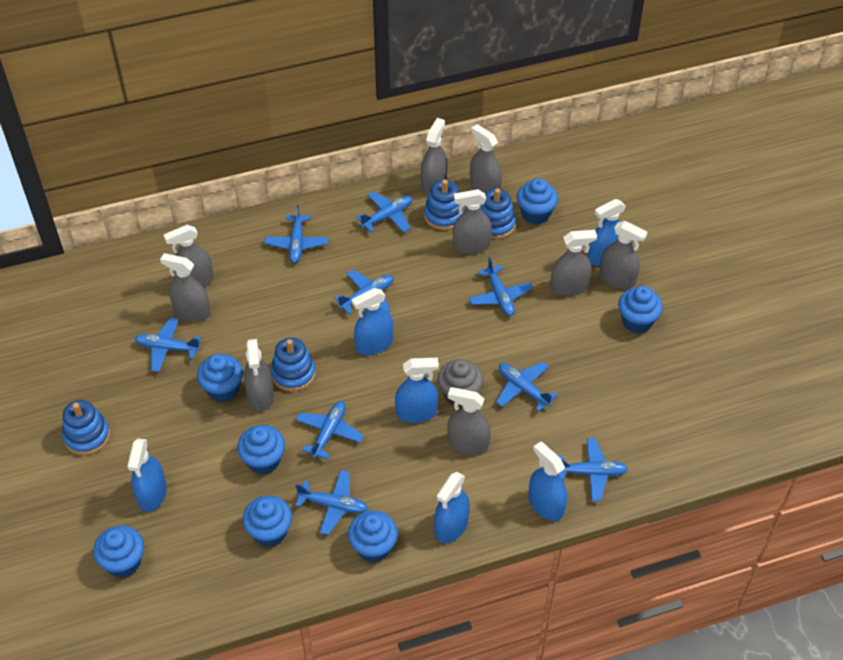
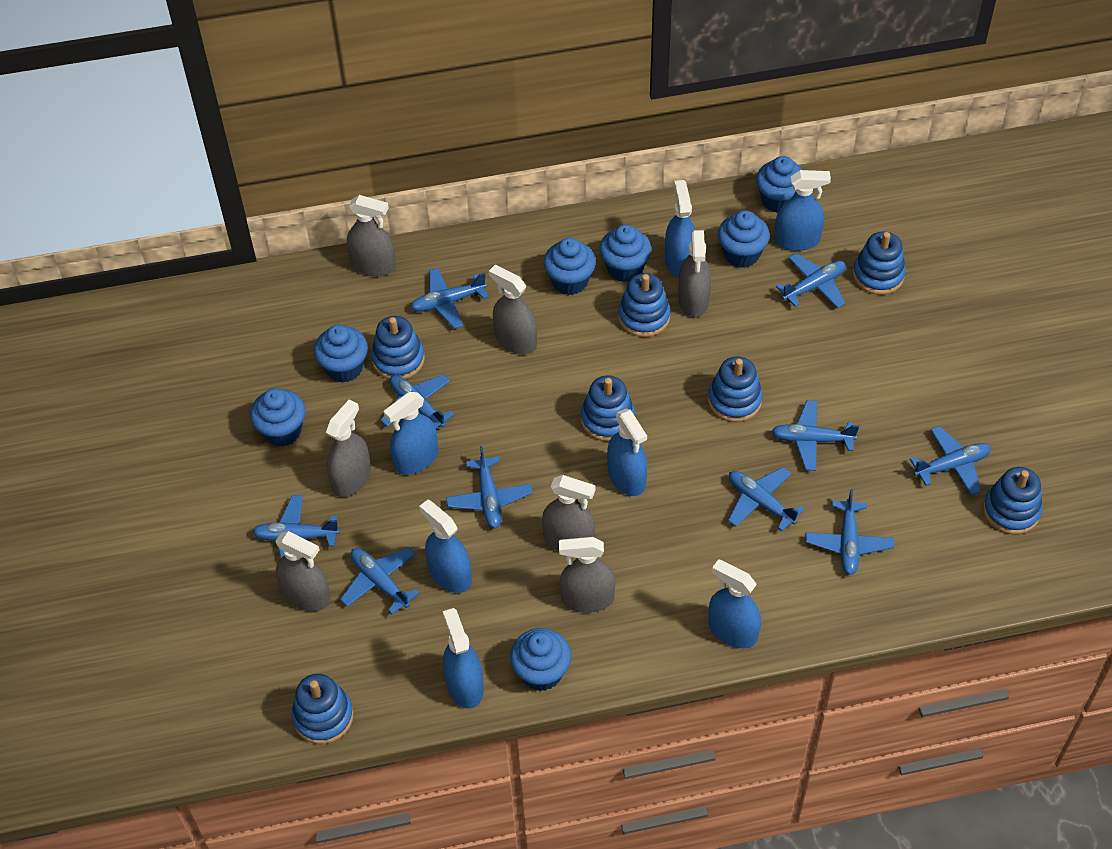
blue plane: 9 -> 10
blue spray bottle: 6 -> 7
blue stacking toy: 4 -> 7
grey cupcake: 1 -> 0
grey spray bottle: 9 -> 7

